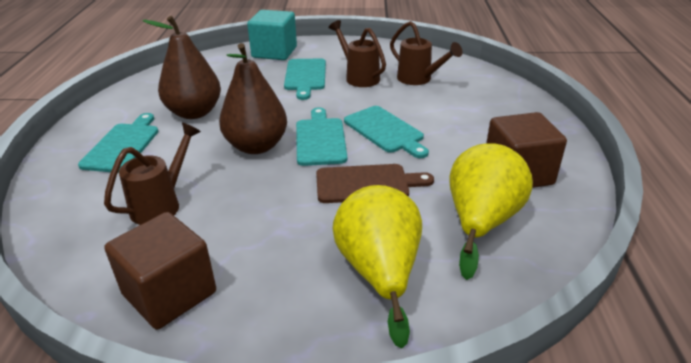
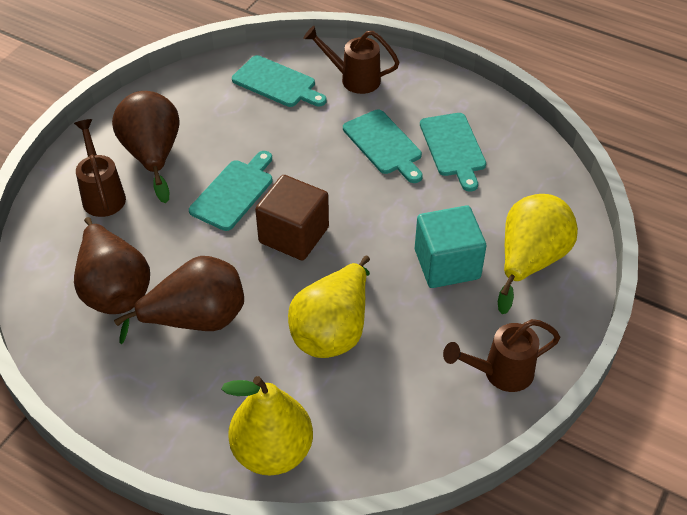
brown cube: 2 -> 1
brown cutting board: 1 -> 0
brown pear: 2 -> 3
yellow pear: 2 -> 3

